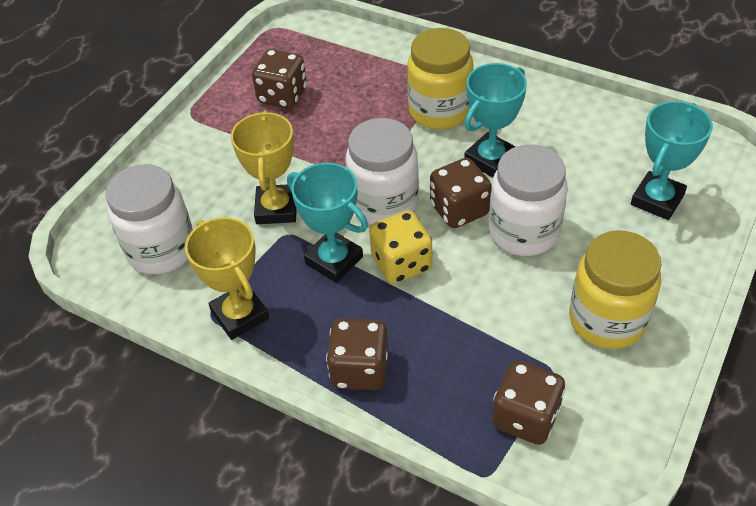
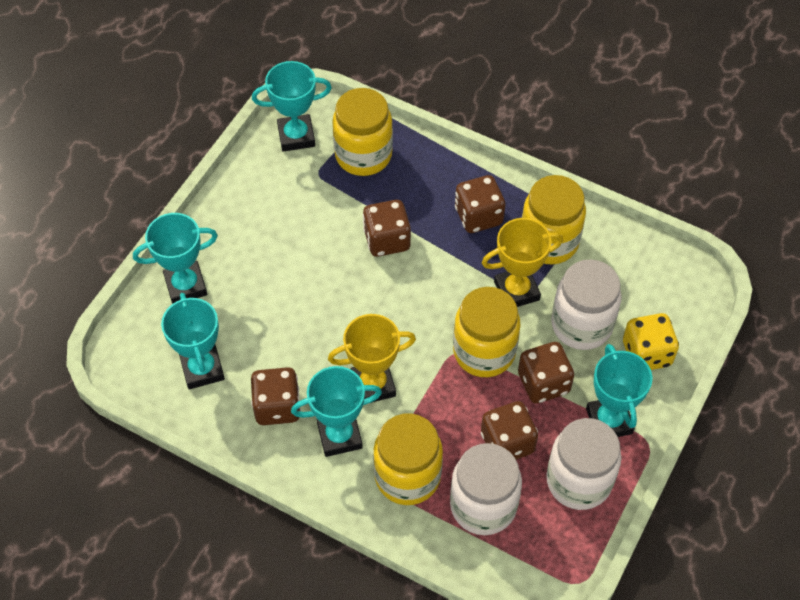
brown dice: 4 -> 5
turquoise trophy: 3 -> 5
yellow jar: 2 -> 4

